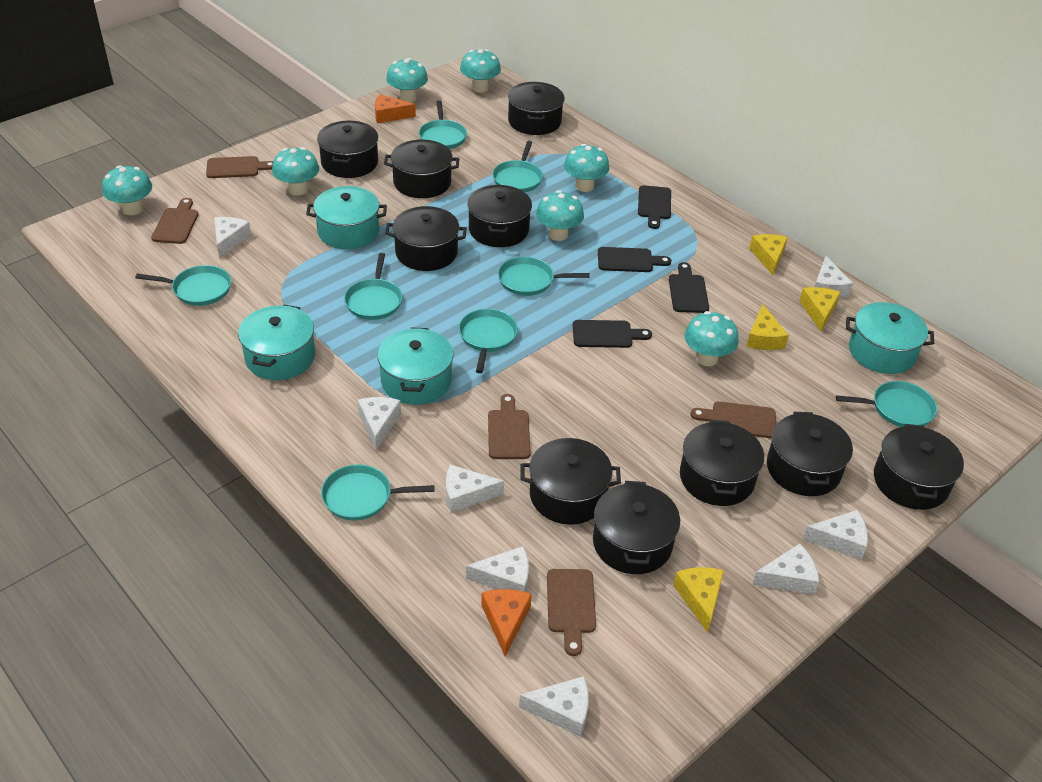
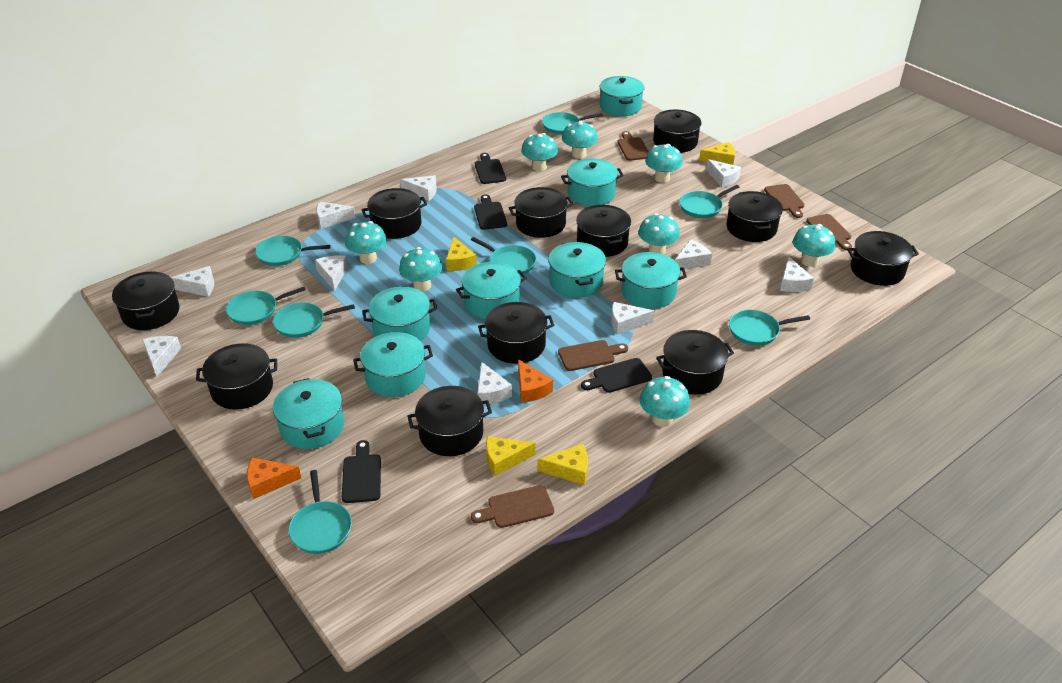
black pot: 10 -> 11
turquoise mushroom: 7 -> 8
turquoise pot: 4 -> 8
white cheese: 8 -> 10

